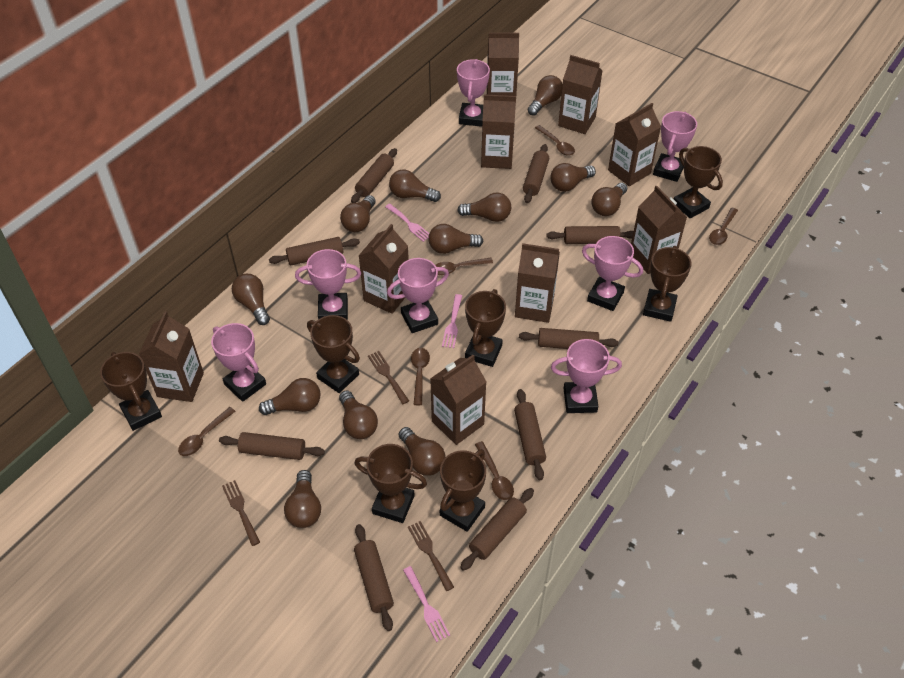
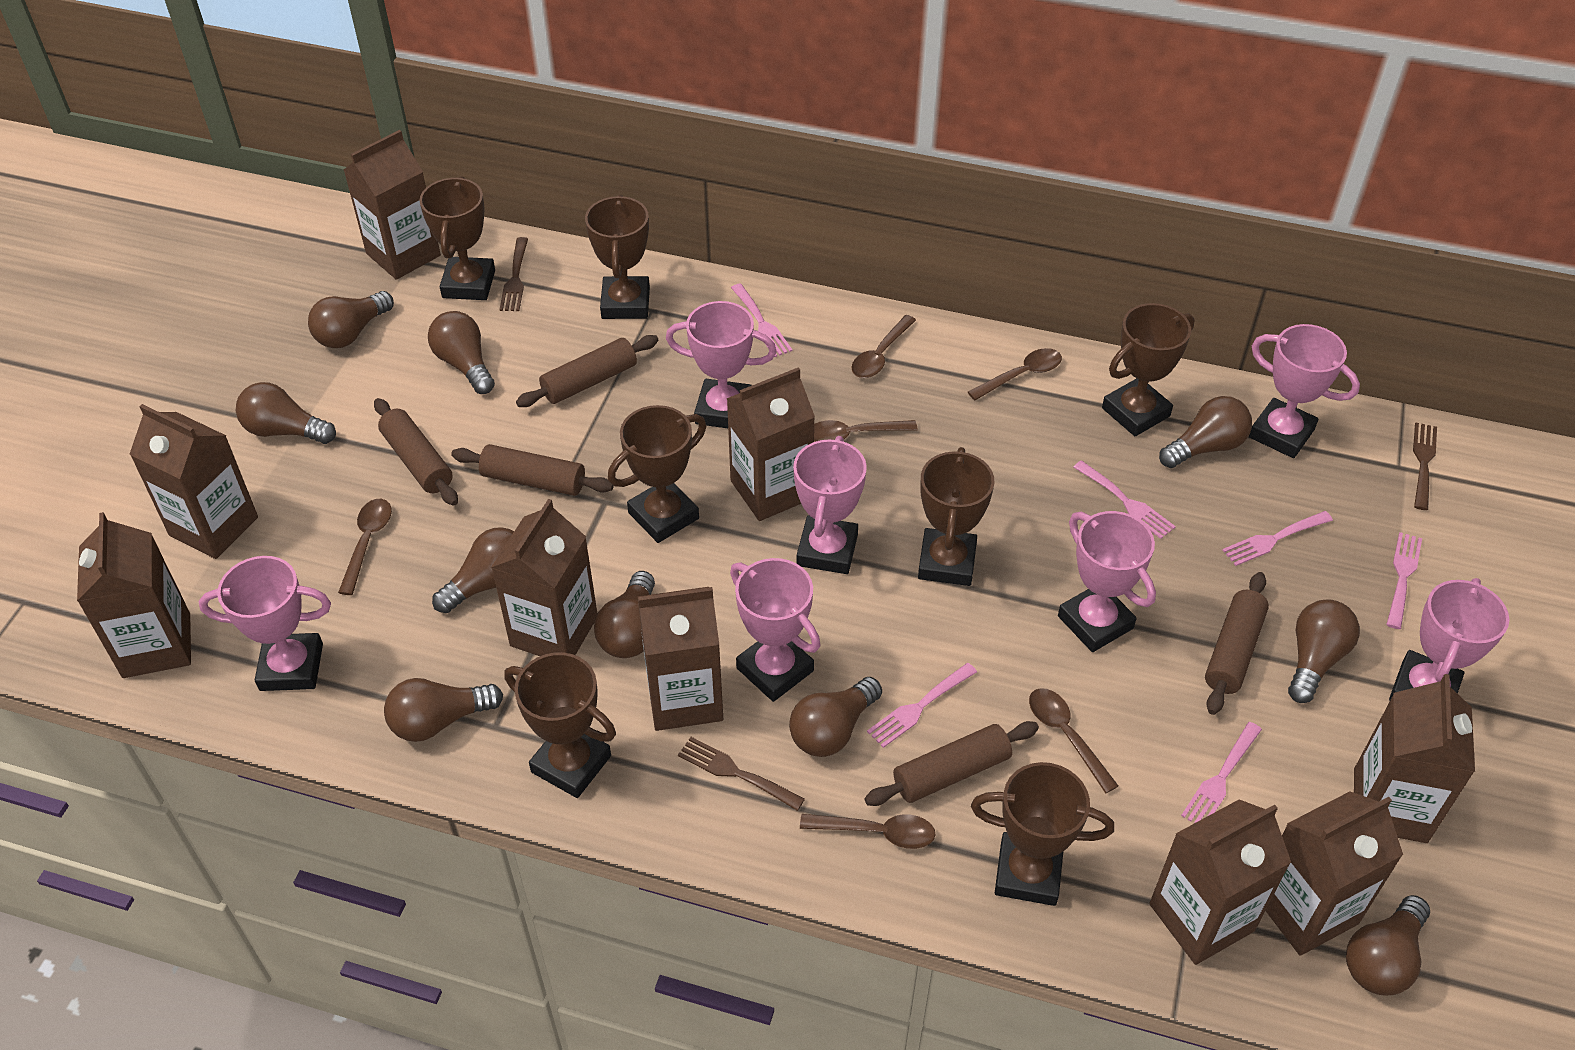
brown light bulb: 12 -> 10
brown rolling pin: 9 -> 5
pink fork: 3 -> 6

